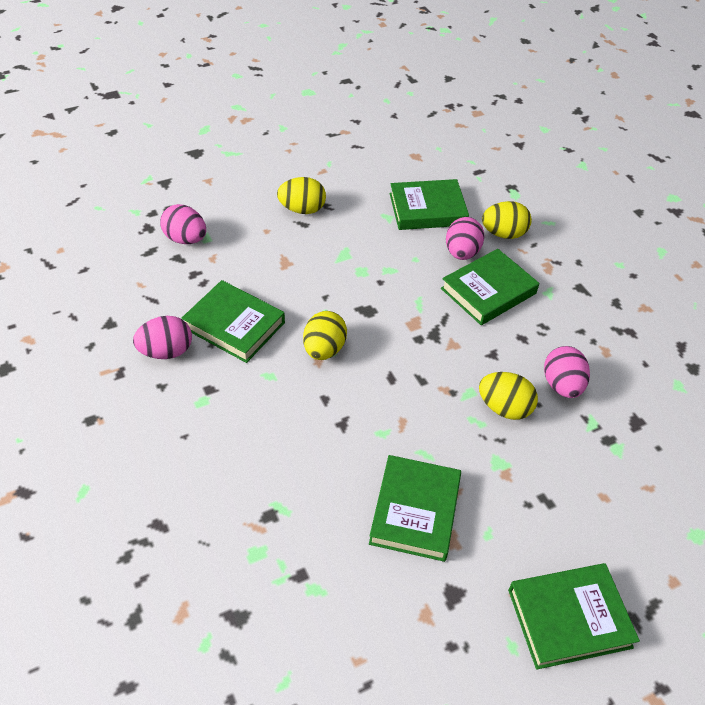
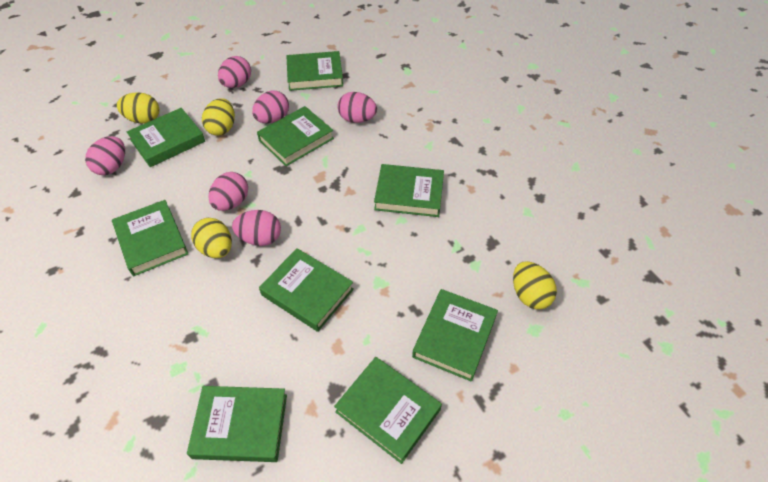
green book: 5 -> 9
pink egg: 4 -> 6

